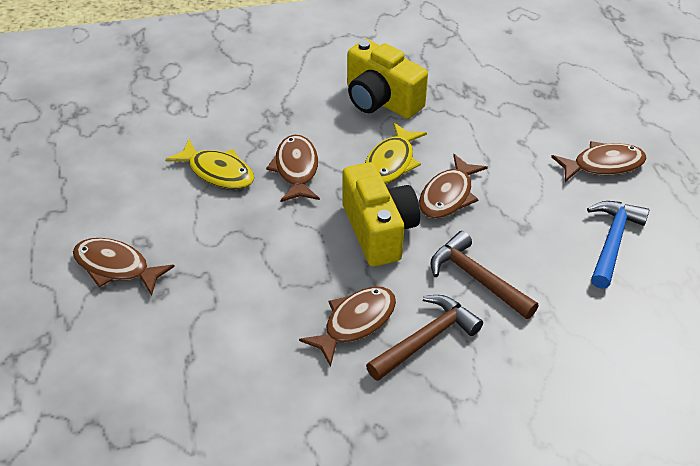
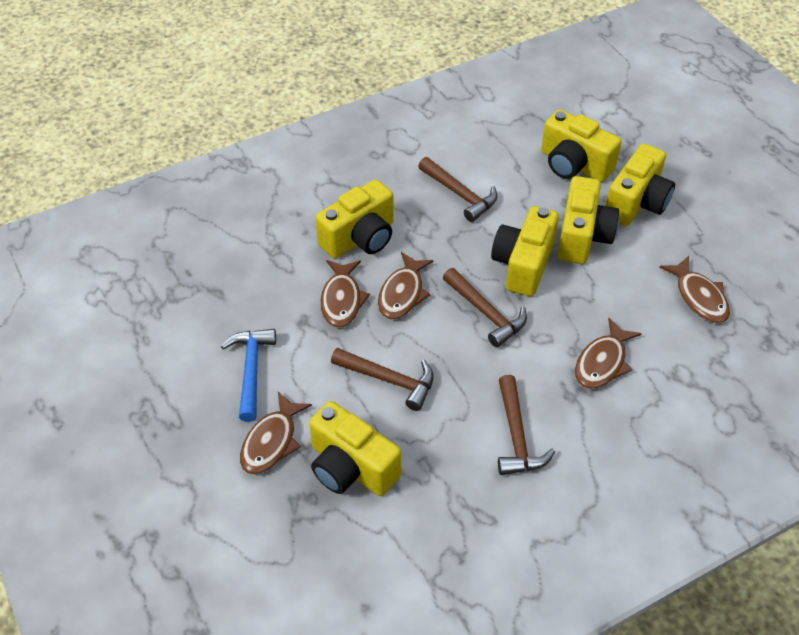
brown hammer: 2 -> 4
yellow camera: 2 -> 6
yellow fish: 2 -> 0

